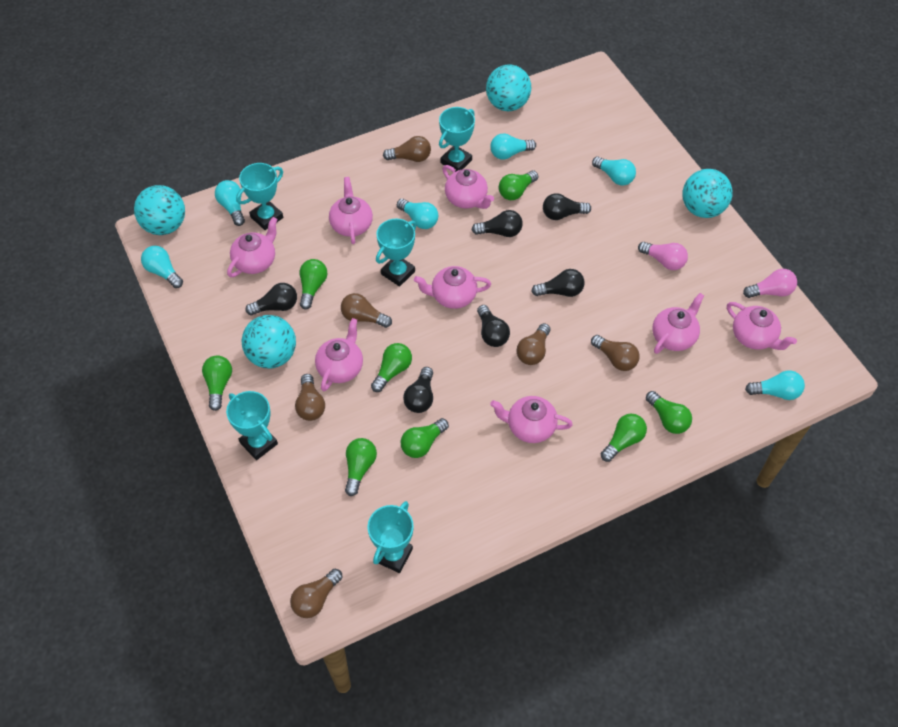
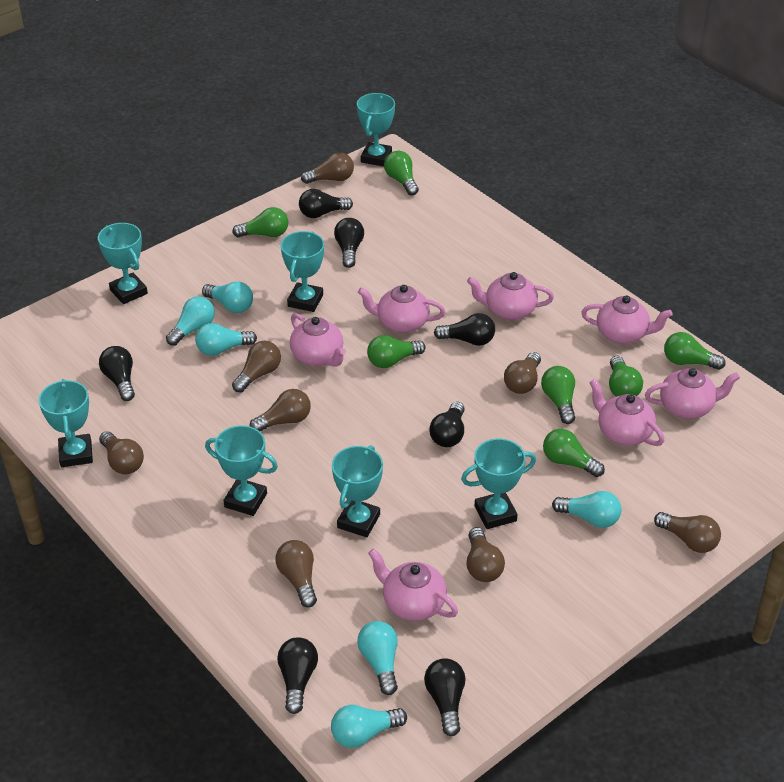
black light bulb: 6 -> 7
brown light bulb: 6 -> 8
green light bulb: 8 -> 7
pink light bulb: 2 -> 0
pink teapot: 8 -> 7
turquoise ball: 4 -> 0
turquoise trophy: 5 -> 7

